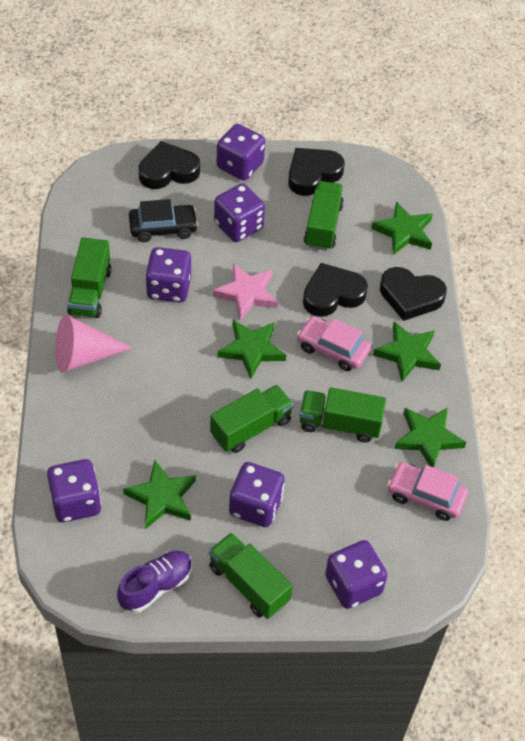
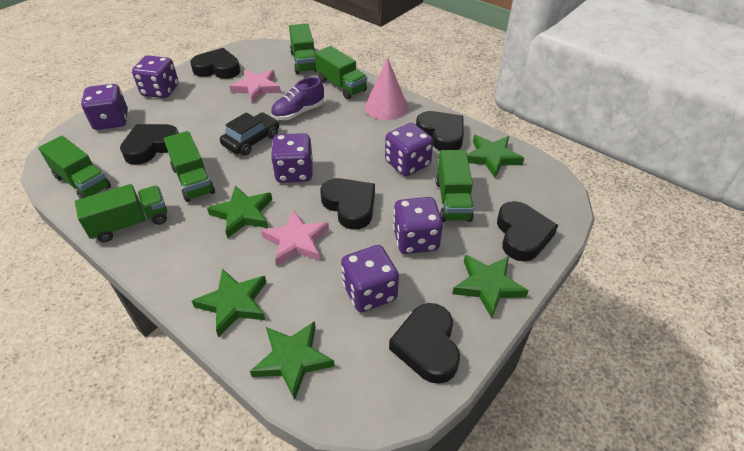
black heart: 4 -> 6
green truck: 5 -> 6
pink car: 2 -> 0
pink star: 1 -> 2

